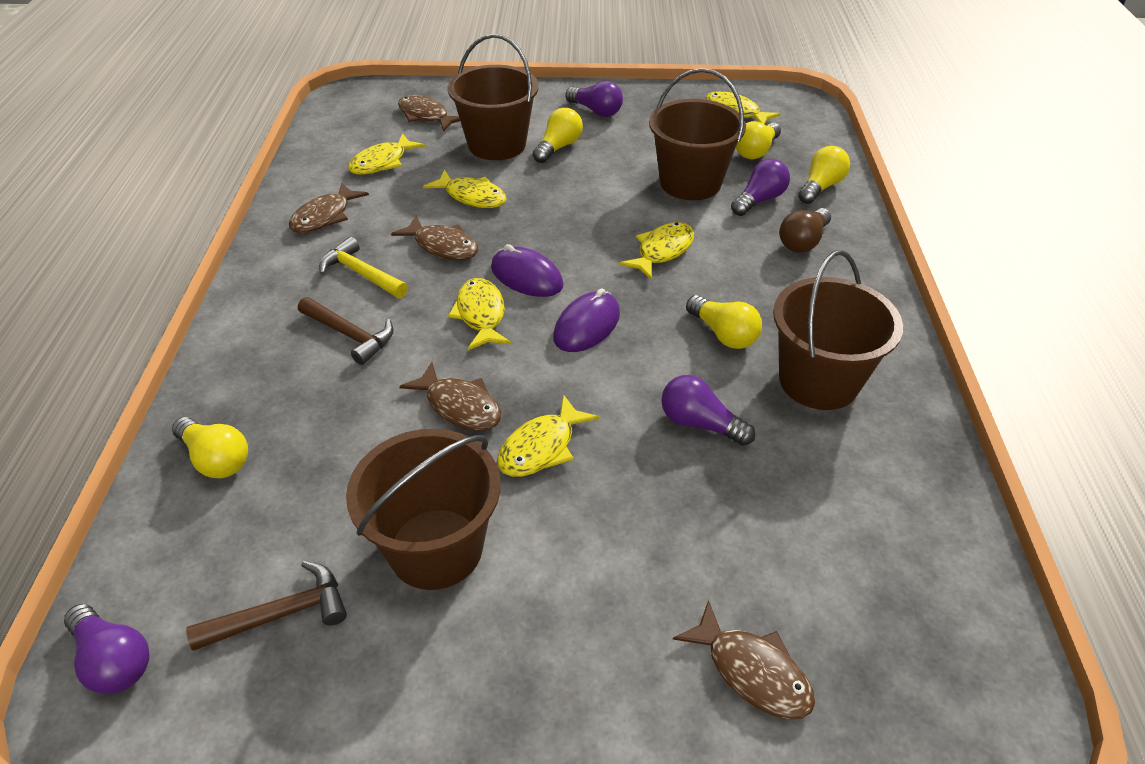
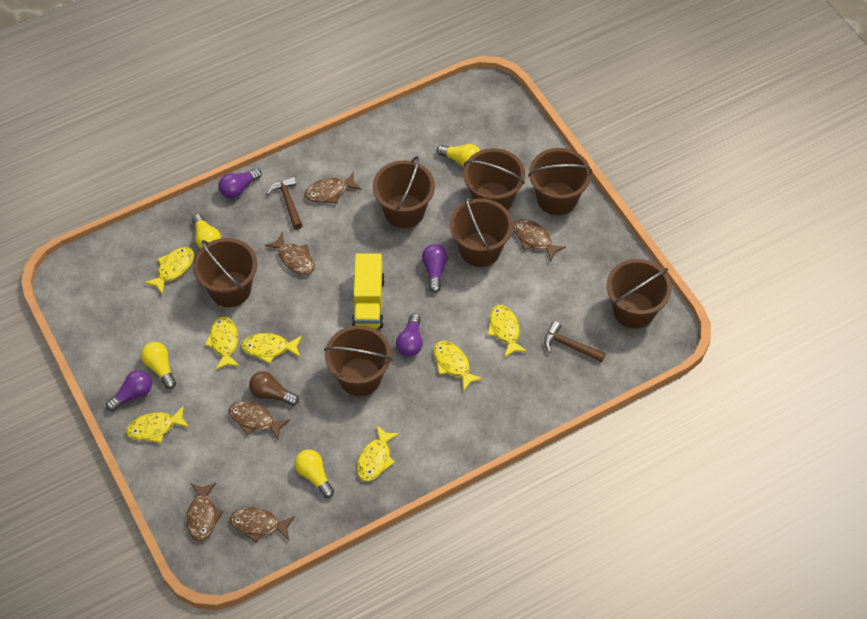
brown bucket: 4 -> 7
brown fish: 5 -> 6
purple mouse: 2 -> 0
yellow fish: 6 -> 7
yellow hammer: 1 -> 0
yellow light bulb: 5 -> 4
yellow truck: 0 -> 1

